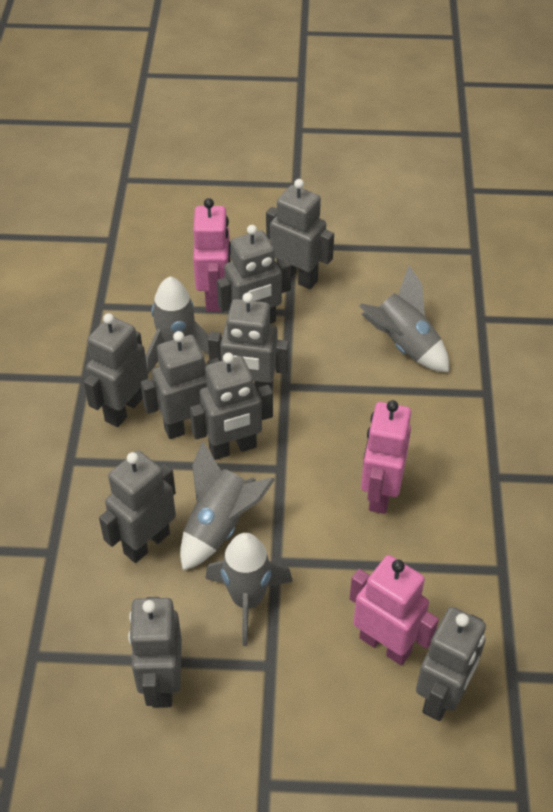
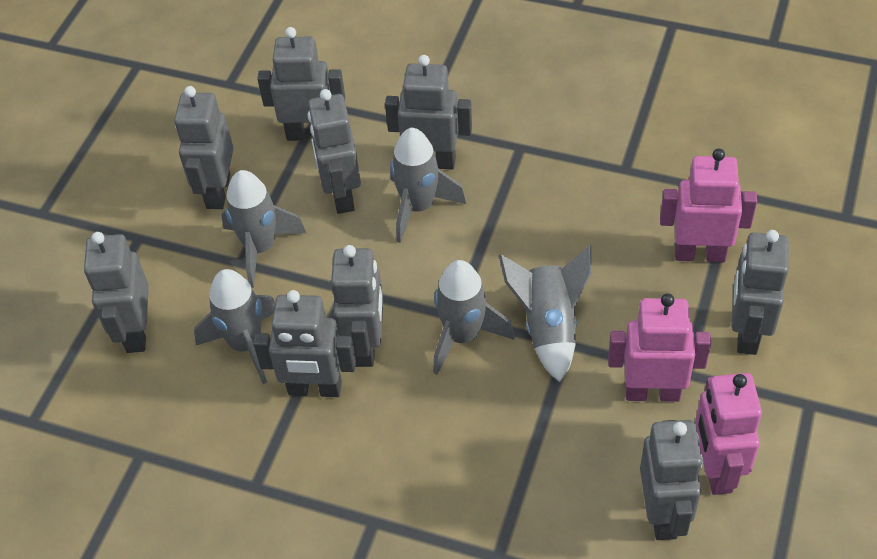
grey rocket: 4 -> 5

